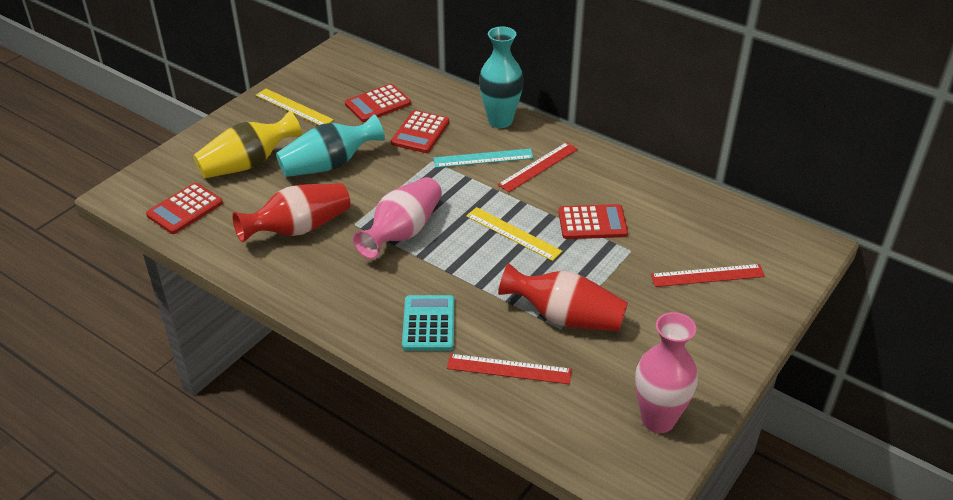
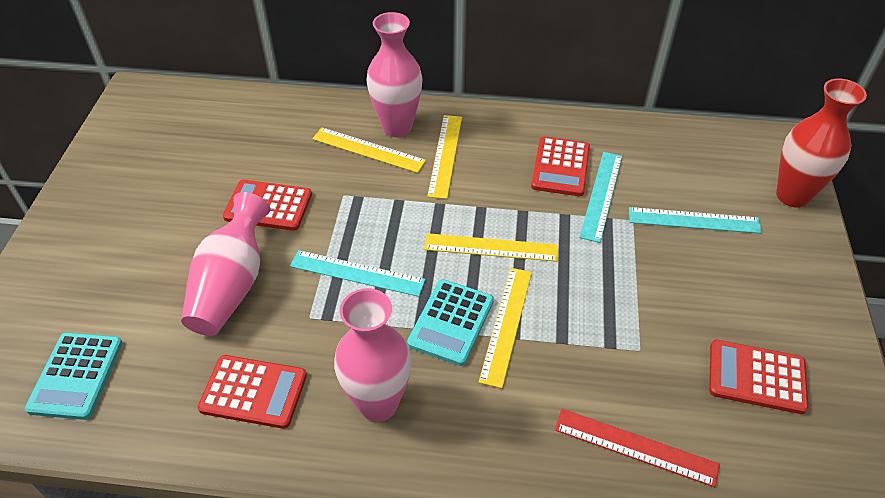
pink vase: 2 -> 3
red ruler: 3 -> 1
red vase: 2 -> 1
turquoise calculator: 1 -> 2
turquoise ruler: 1 -> 3
turquoise vase: 2 -> 0
yellow ruler: 2 -> 4
yellow vase: 1 -> 0

